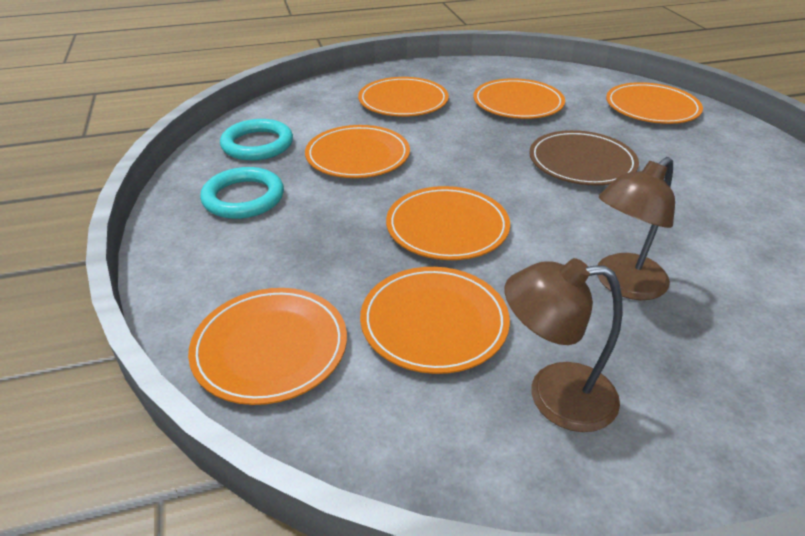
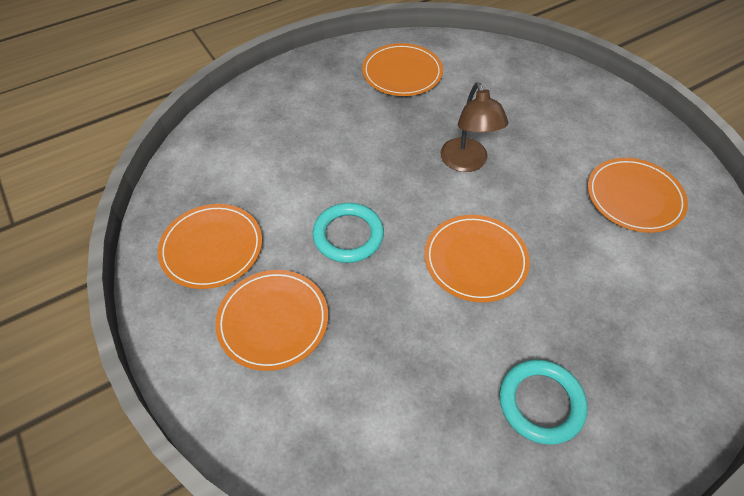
brown lamp: 2 -> 1
brown plate: 1 -> 0
orange plate: 7 -> 5

